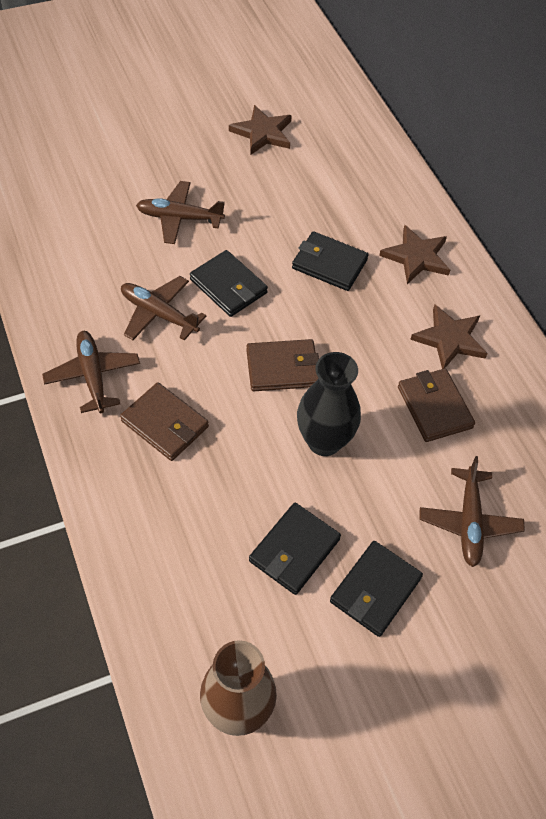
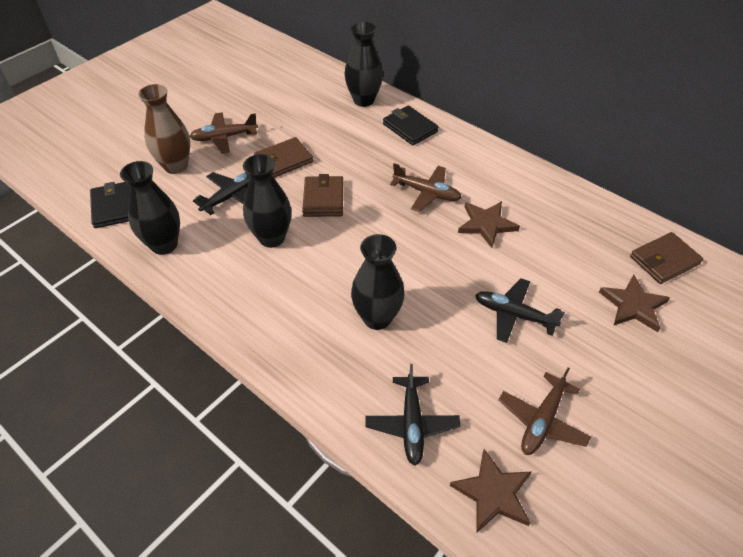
black plane: 0 -> 3
black vase: 1 -> 4
black wallet: 4 -> 2
brown plane: 4 -> 3

